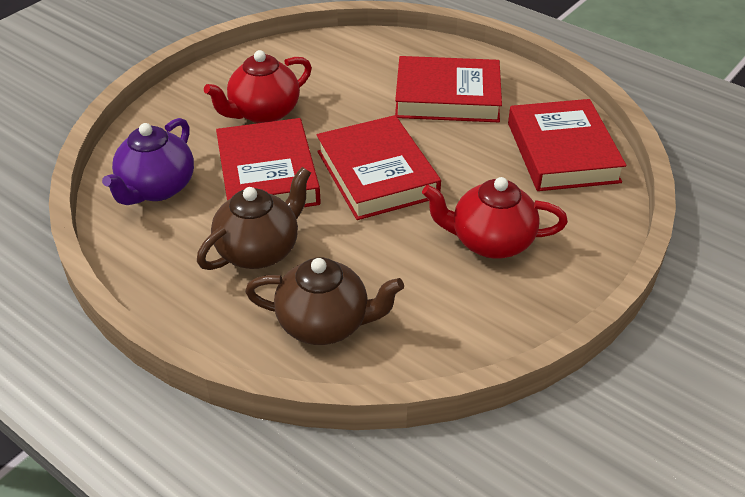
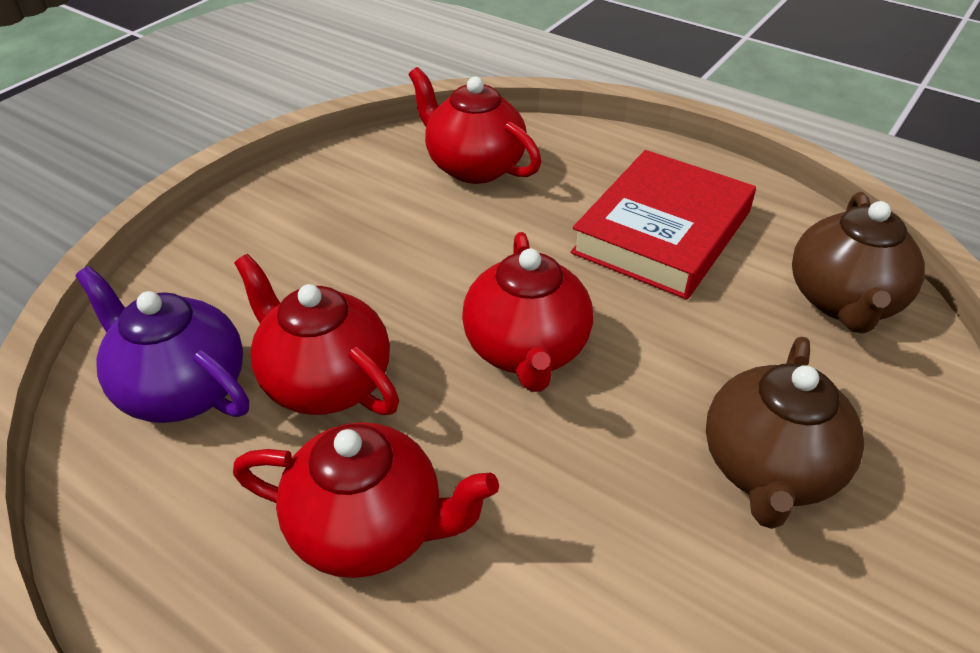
red book: 4 -> 1
red teapot: 2 -> 4

